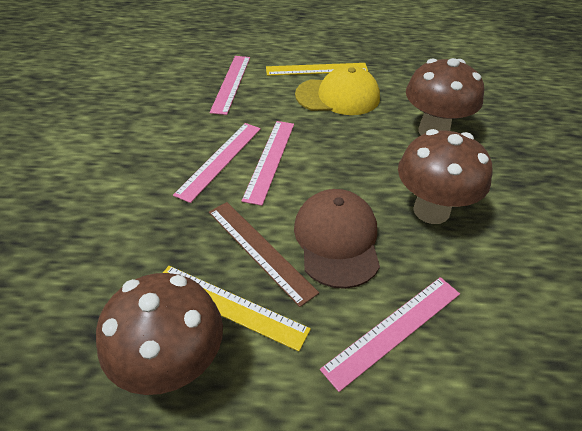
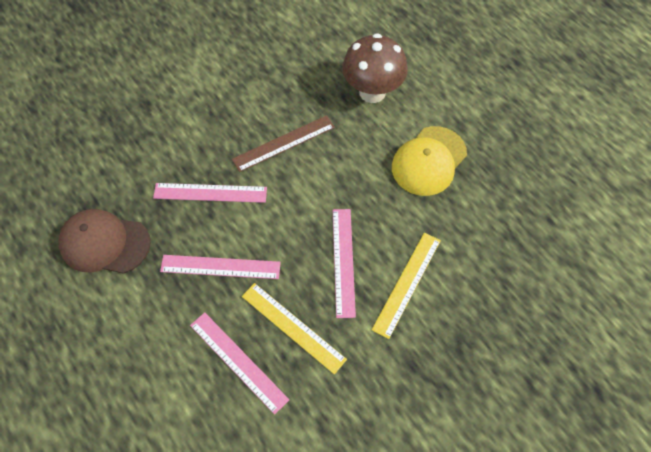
brown mushroom: 3 -> 1

